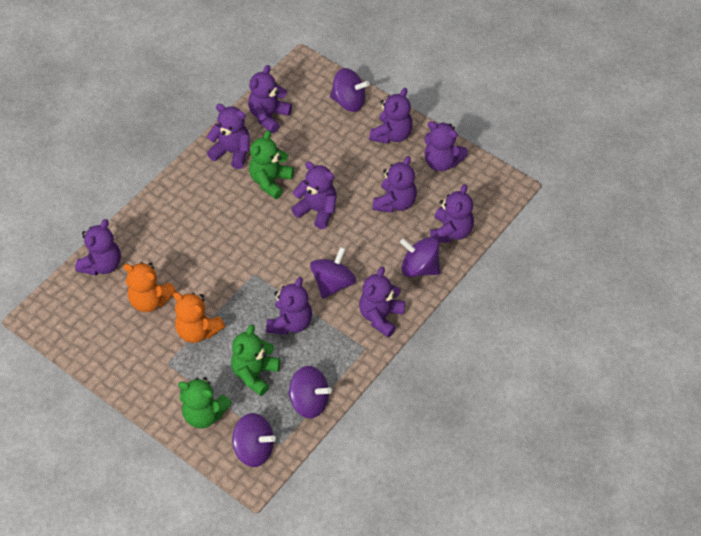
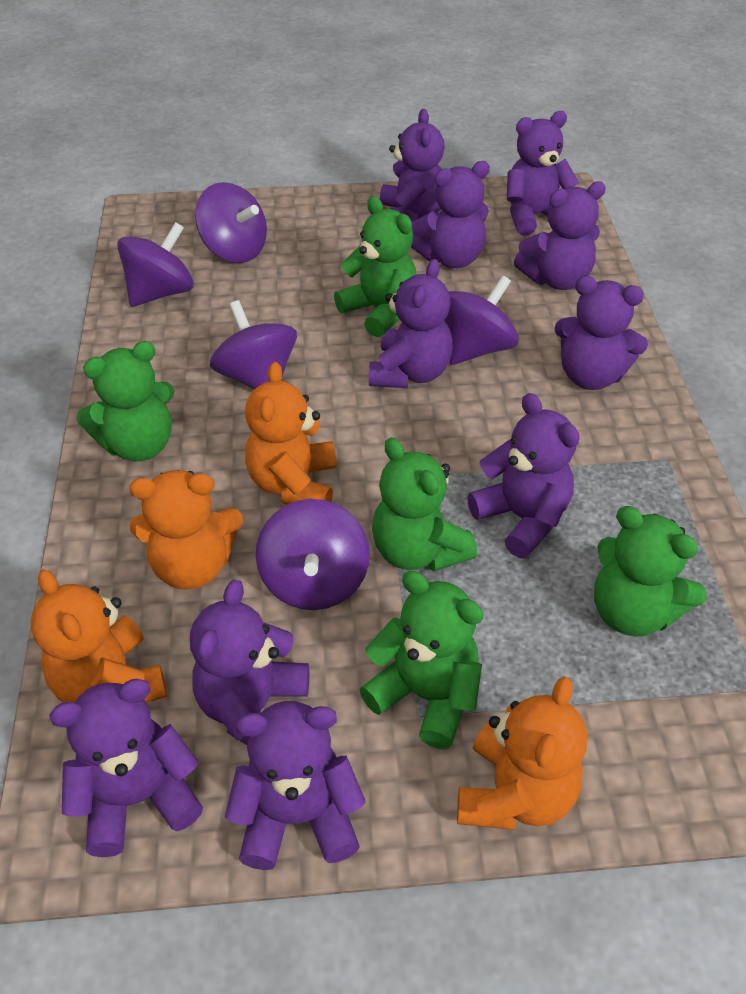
green teddy bear: 3 -> 5
orange teddy bear: 2 -> 4

